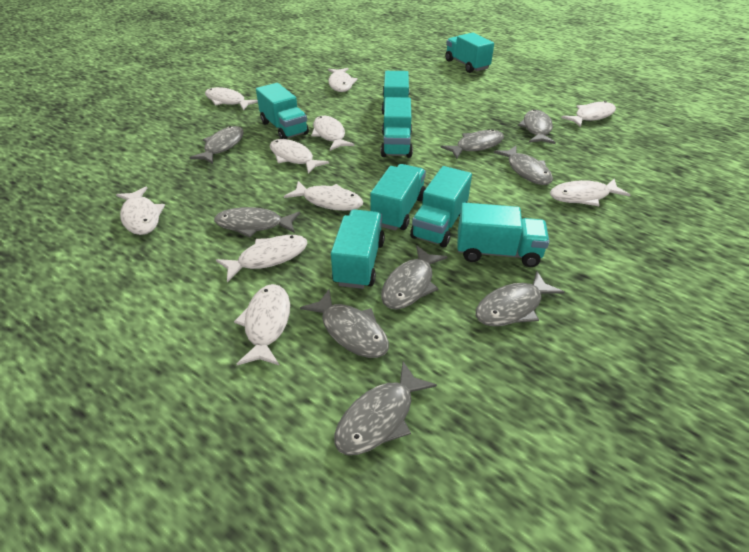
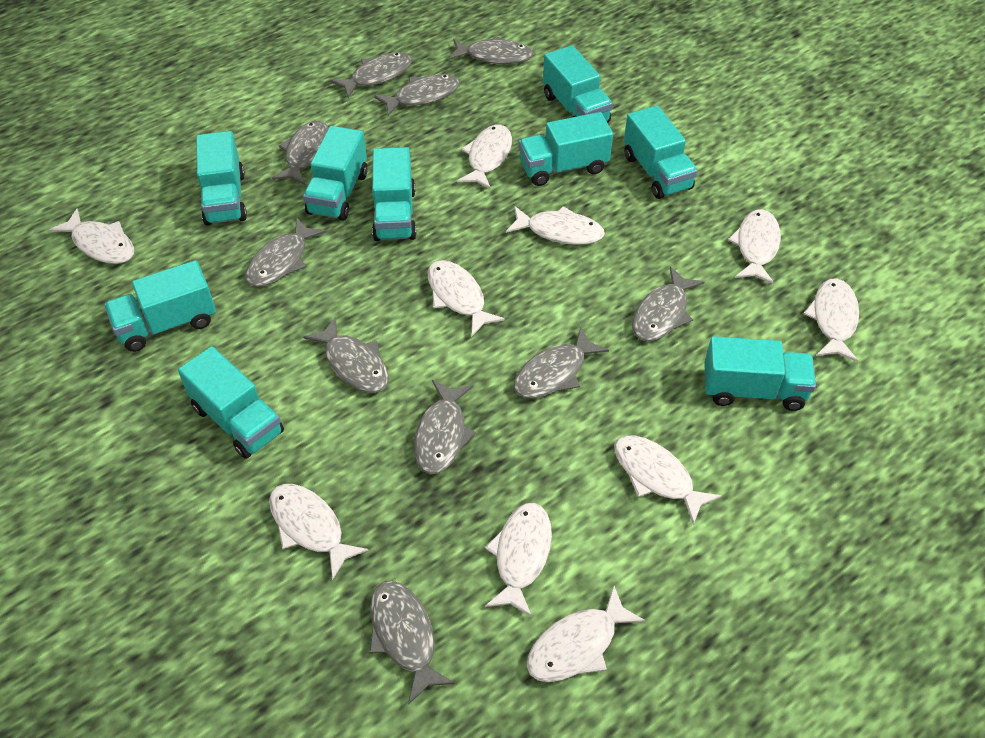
grey fish: 9 -> 10
turquoise truck: 8 -> 9

